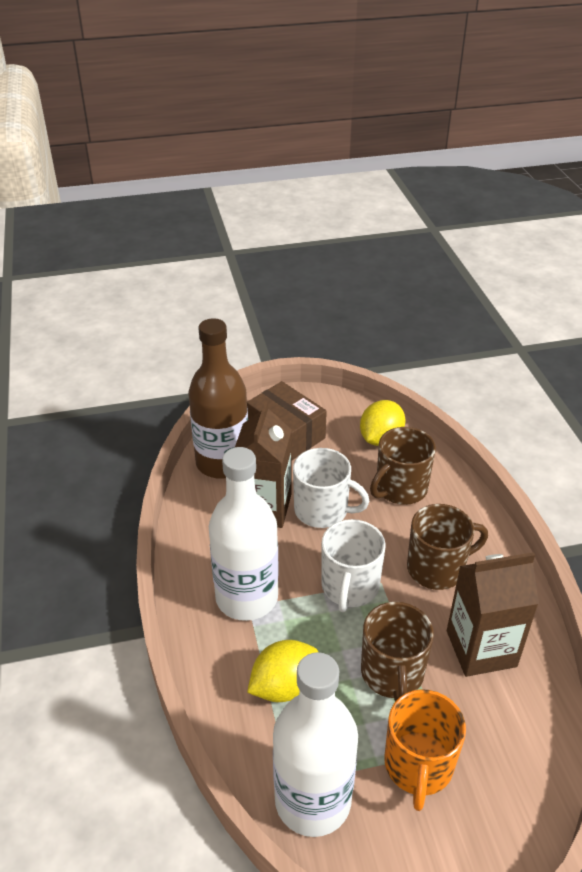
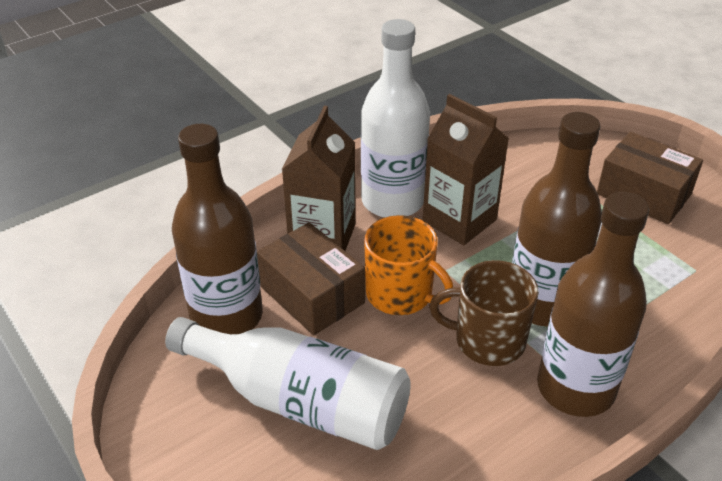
brown bottle: 1 -> 3
brown box: 1 -> 2
brown mug: 3 -> 1
white mug: 2 -> 0
yellow lemon: 2 -> 0

